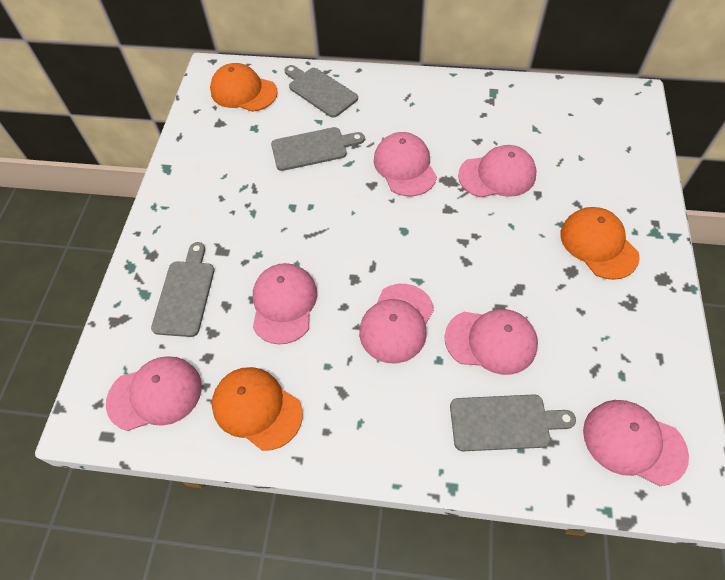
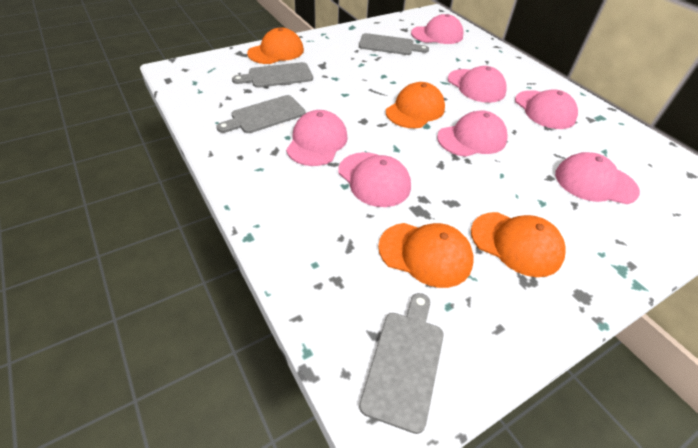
orange cap: 3 -> 4

